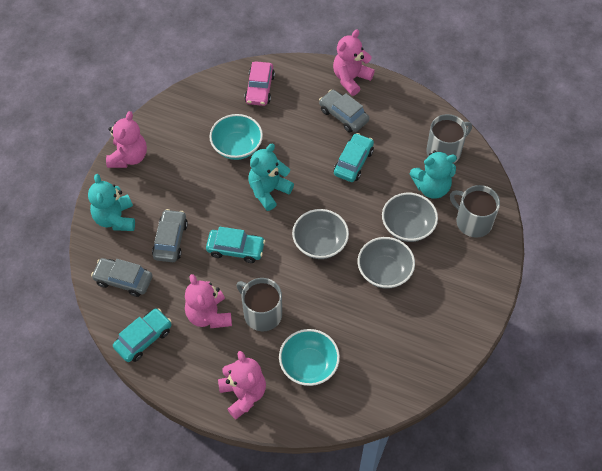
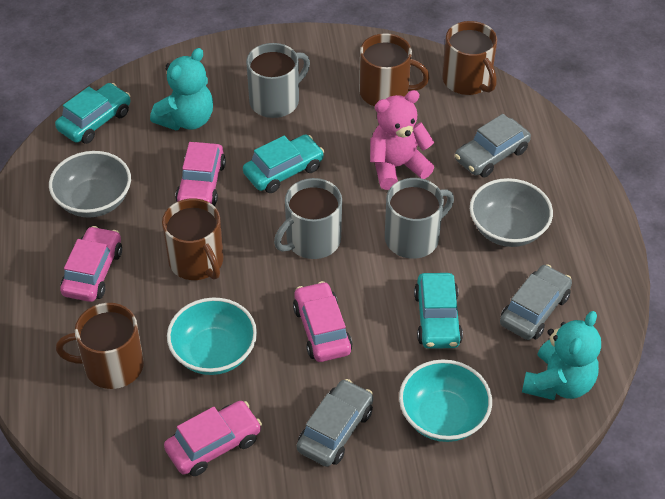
brown mug: 0 -> 4
grey bowl: 3 -> 2
pink car: 1 -> 4
pink teddy bear: 4 -> 1
turquoise teddy bear: 3 -> 2

